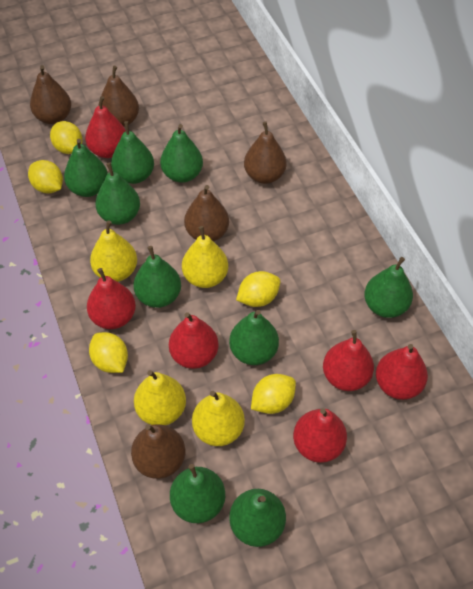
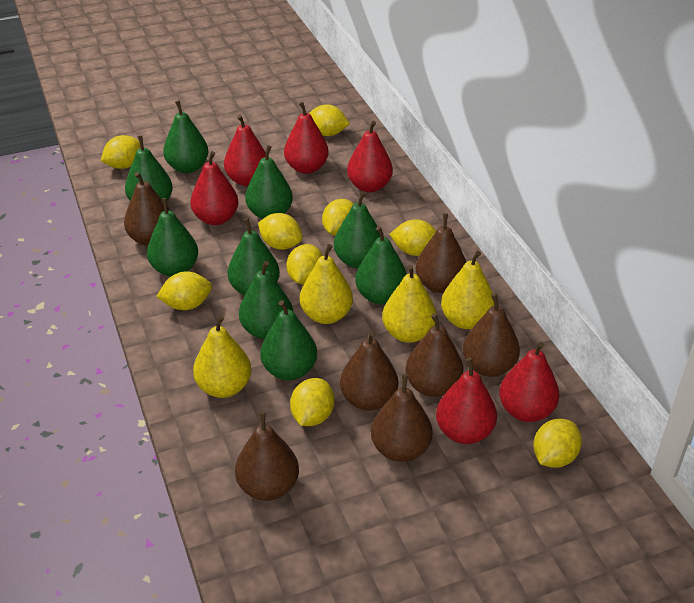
brown pear: 5 -> 7
yellow lemon: 5 -> 9

